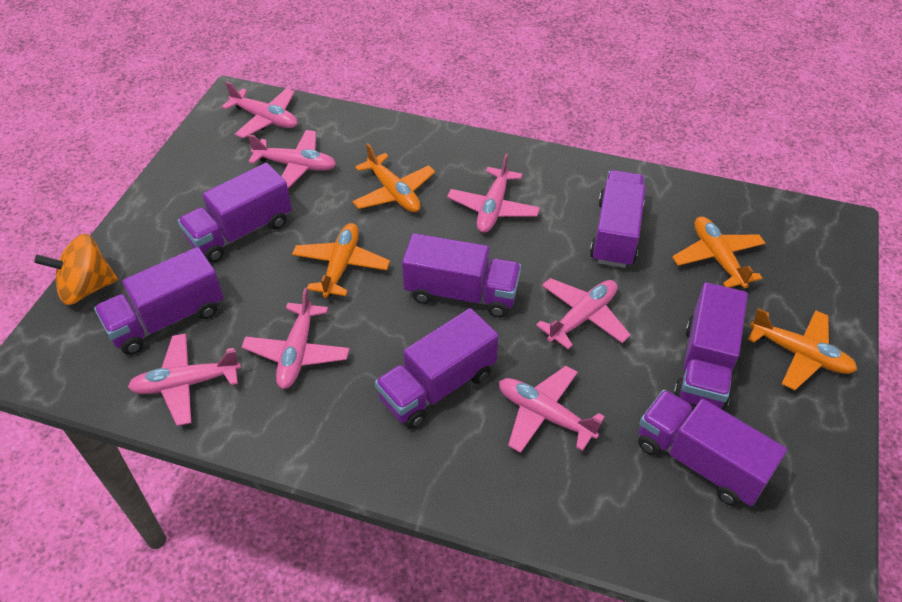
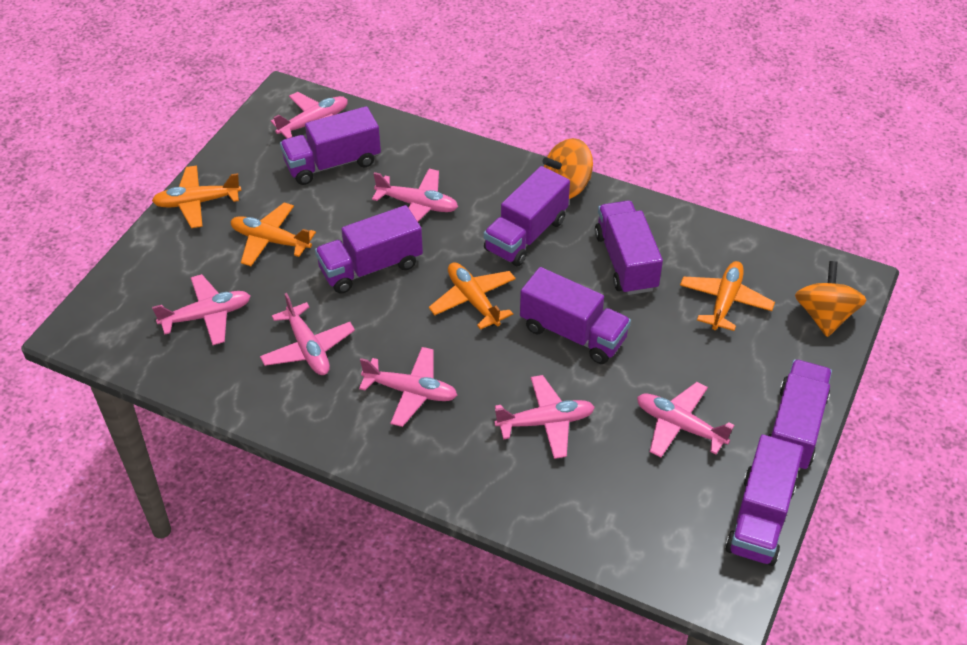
orange spinning top: 1 -> 2

